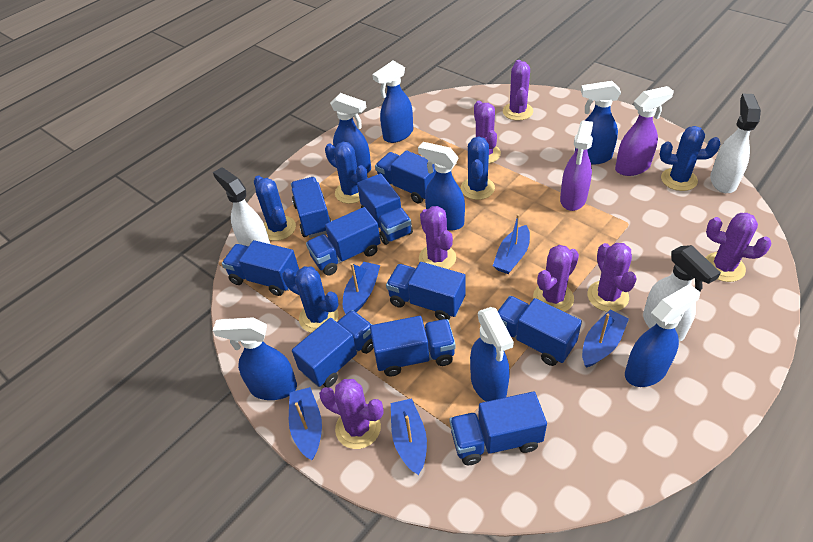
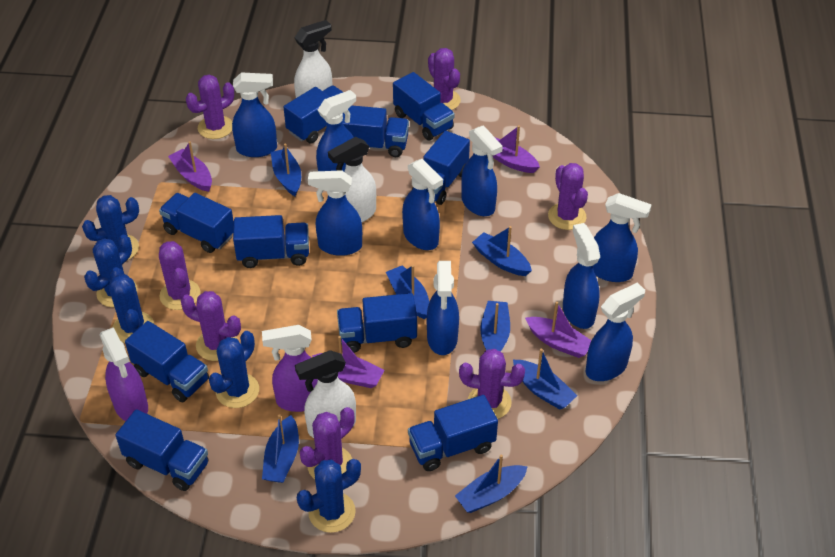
blue boat: 5 -> 7
blue spray bottle: 7 -> 9
purple boat: 0 -> 4

